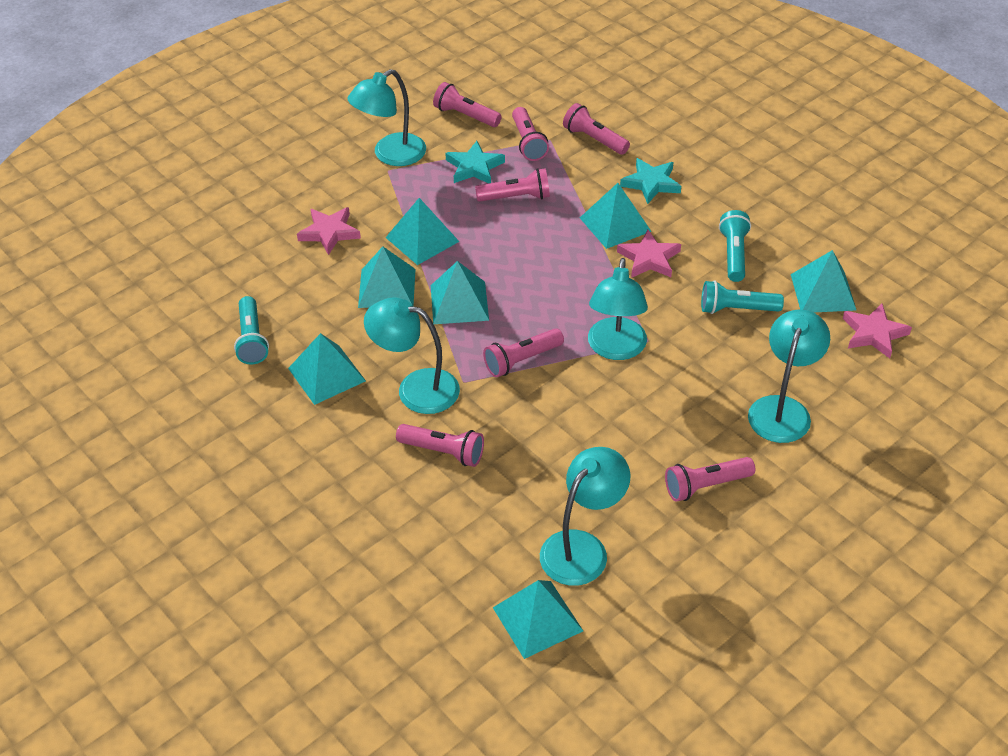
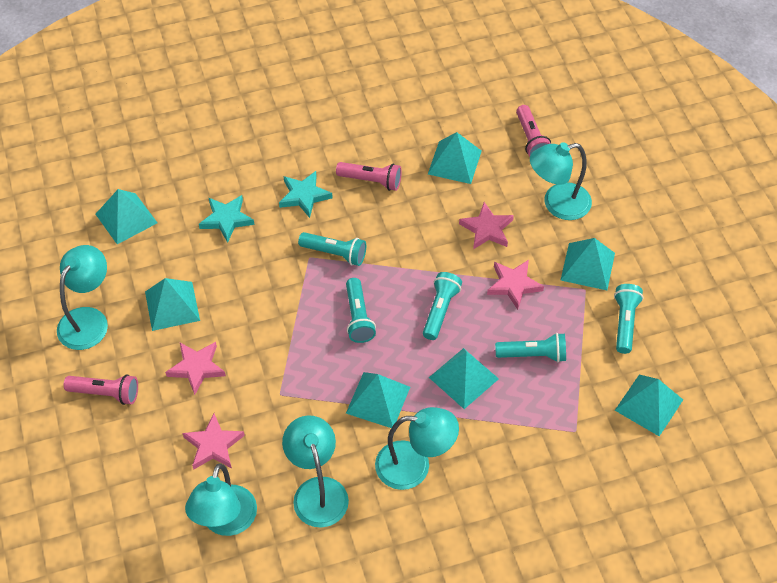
pink flashlight: 7 -> 3
pink star: 3 -> 4
turquoise flashlight: 3 -> 5

